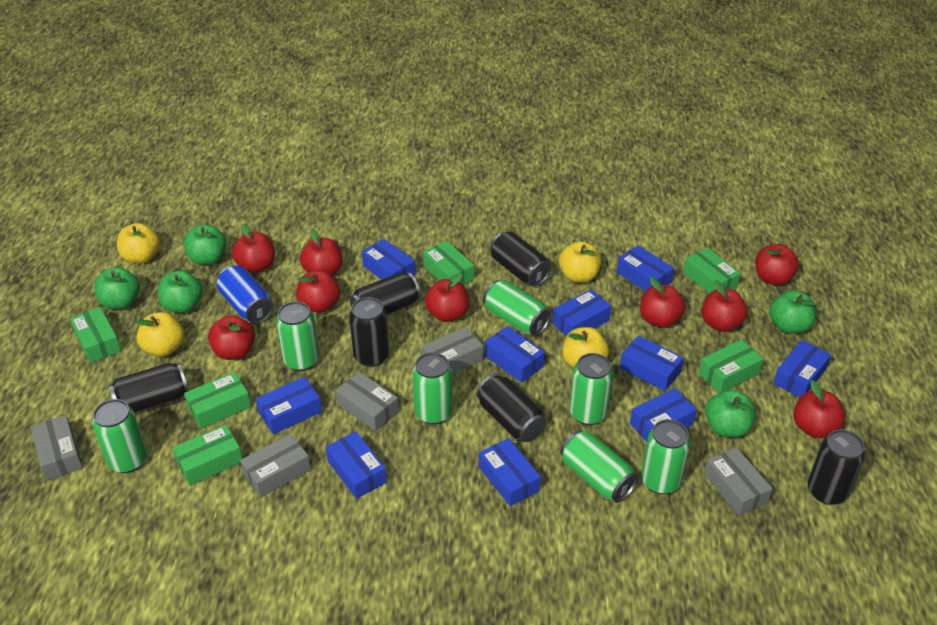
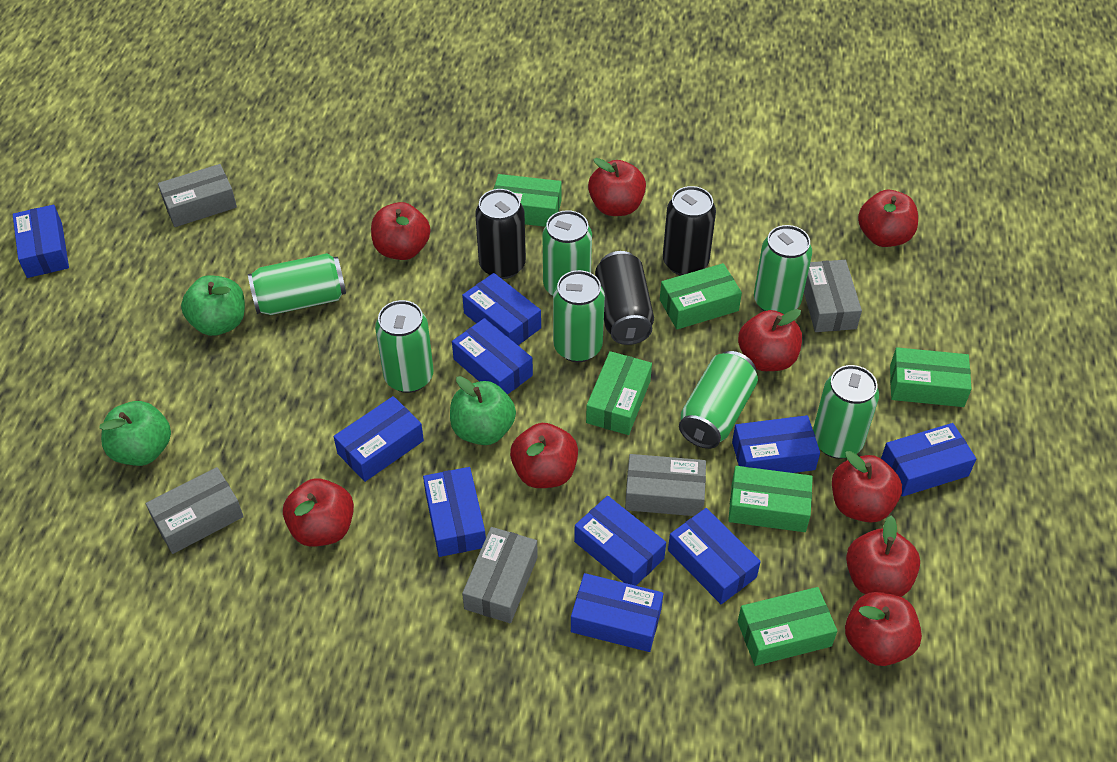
black can: 6 -> 3
blue can: 1 -> 0
green apple: 5 -> 3
yellow apple: 4 -> 0

